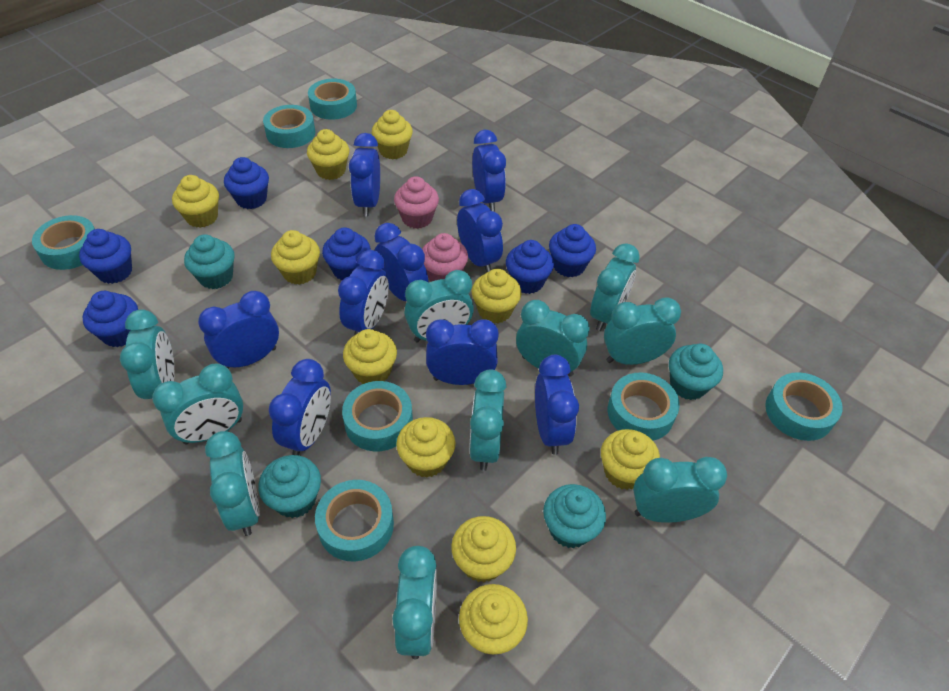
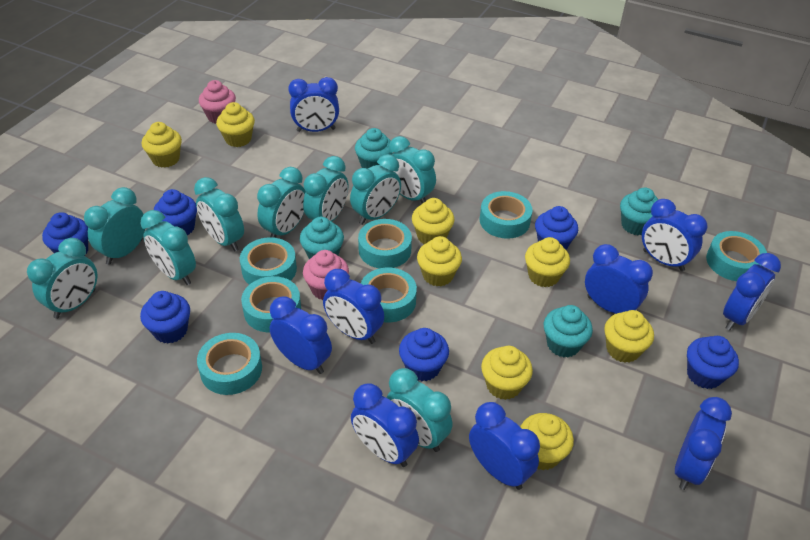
turquoise clock: 10 -> 9
yellow cupcake: 10 -> 8

